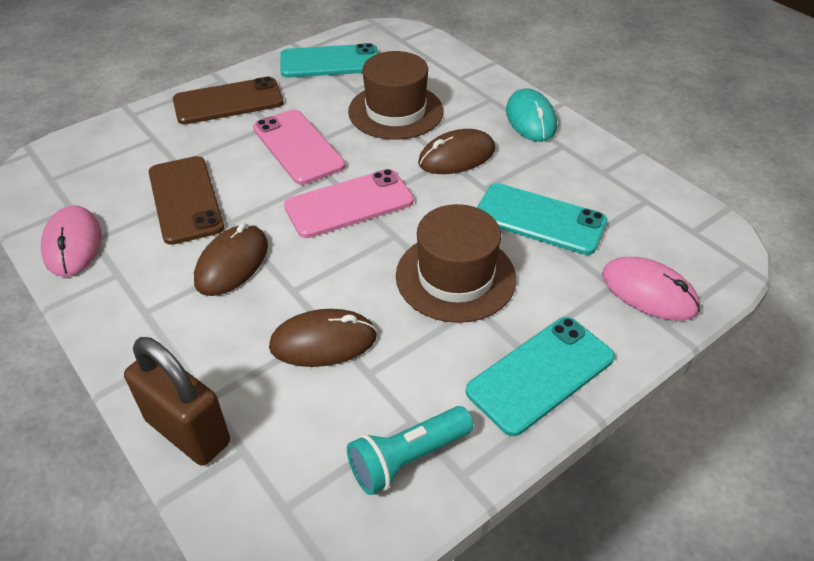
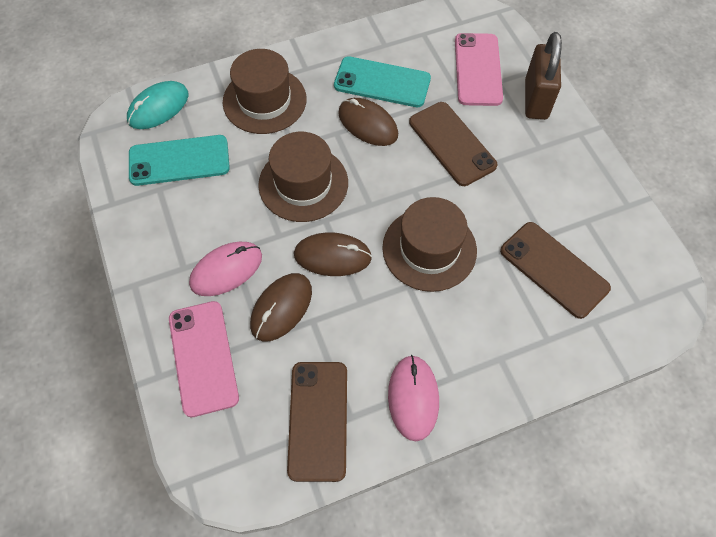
brown hat: 2 -> 3
brown phone: 2 -> 3
turquoise flashlight: 1 -> 0
turquoise phone: 3 -> 2

